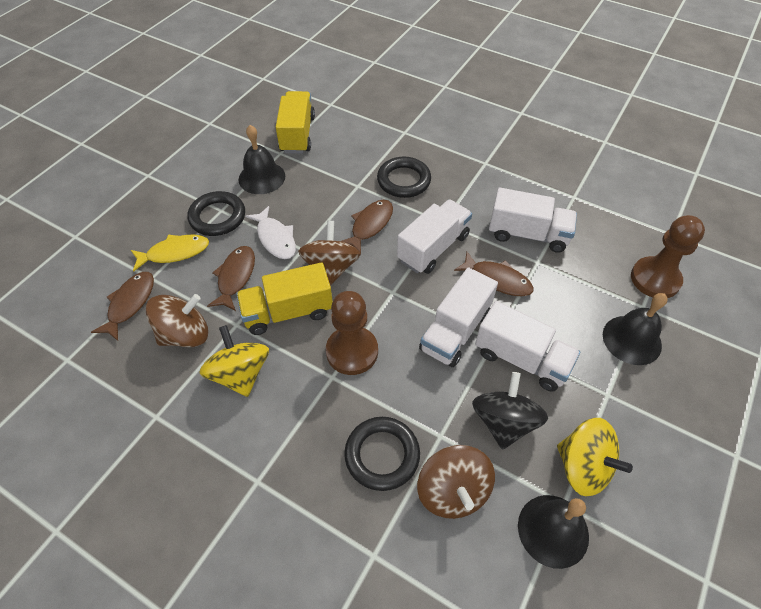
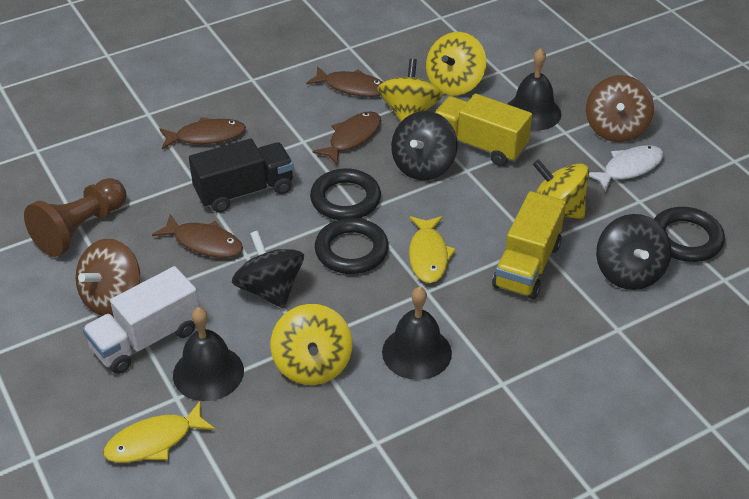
black spinning top: 1 -> 3
black truck: 0 -> 1
brown pawn: 2 -> 1
brown spinning top: 3 -> 2
white truck: 4 -> 1
yellow fish: 1 -> 2
yellow spinning top: 2 -> 4

